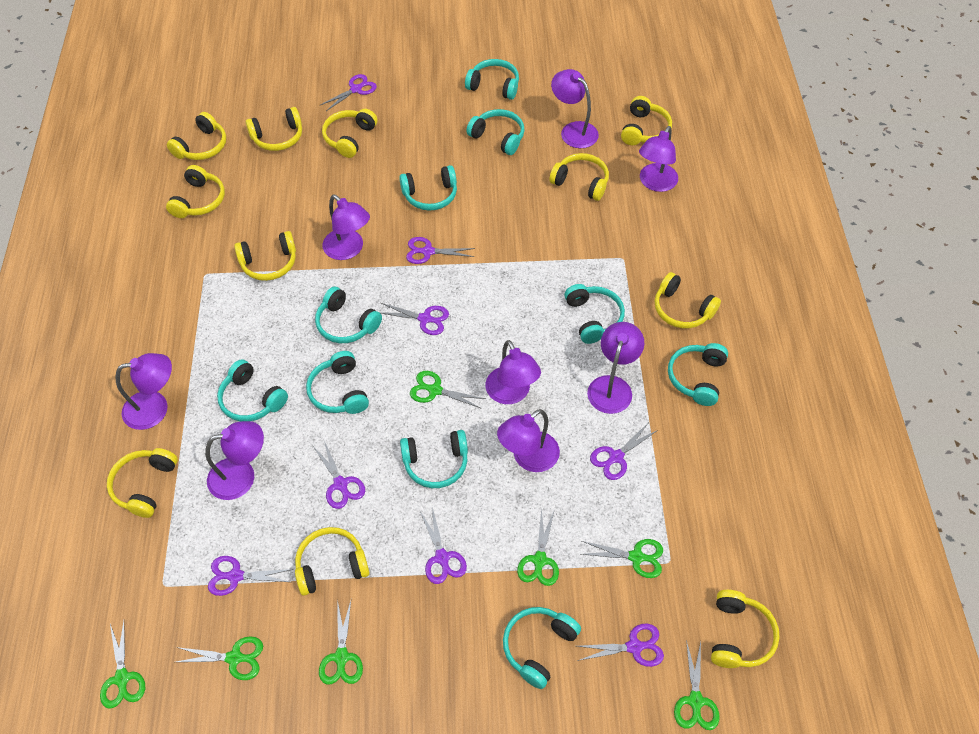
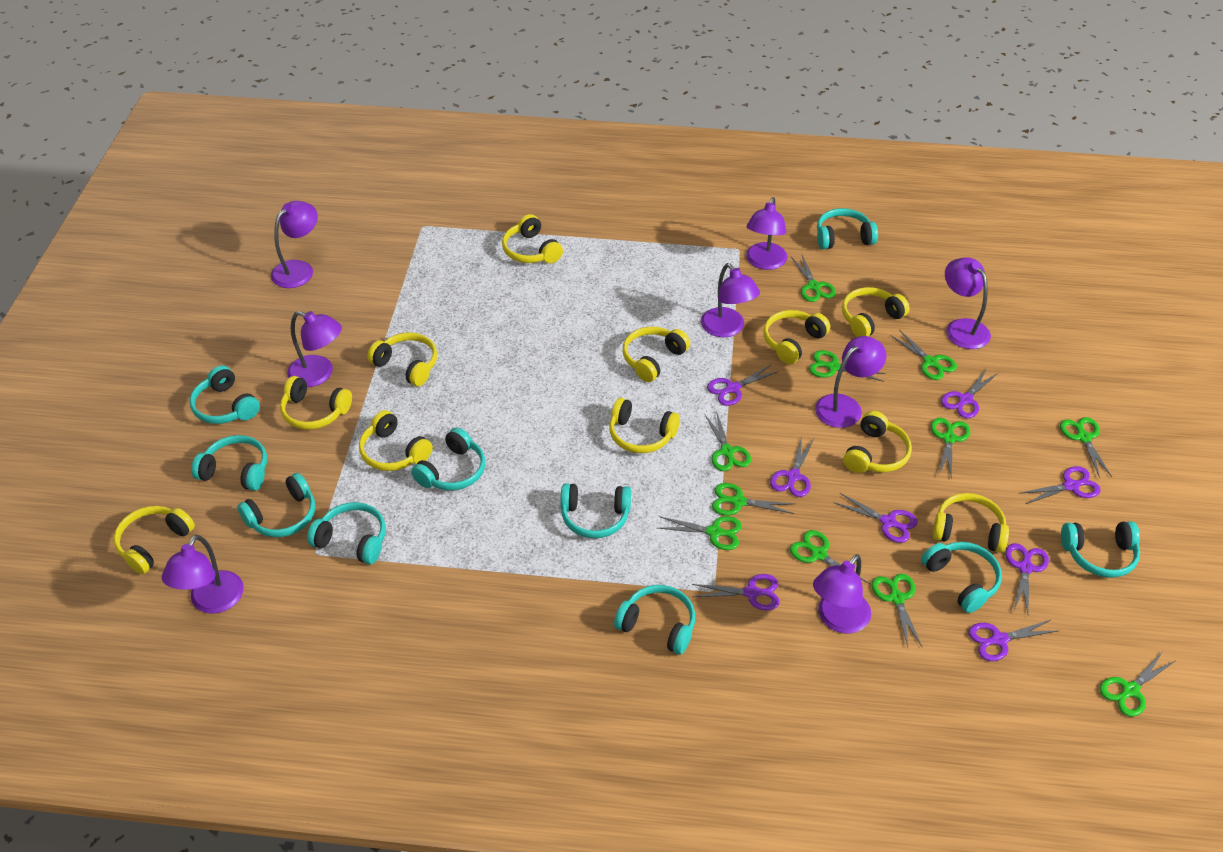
green scissors: 7 -> 11

